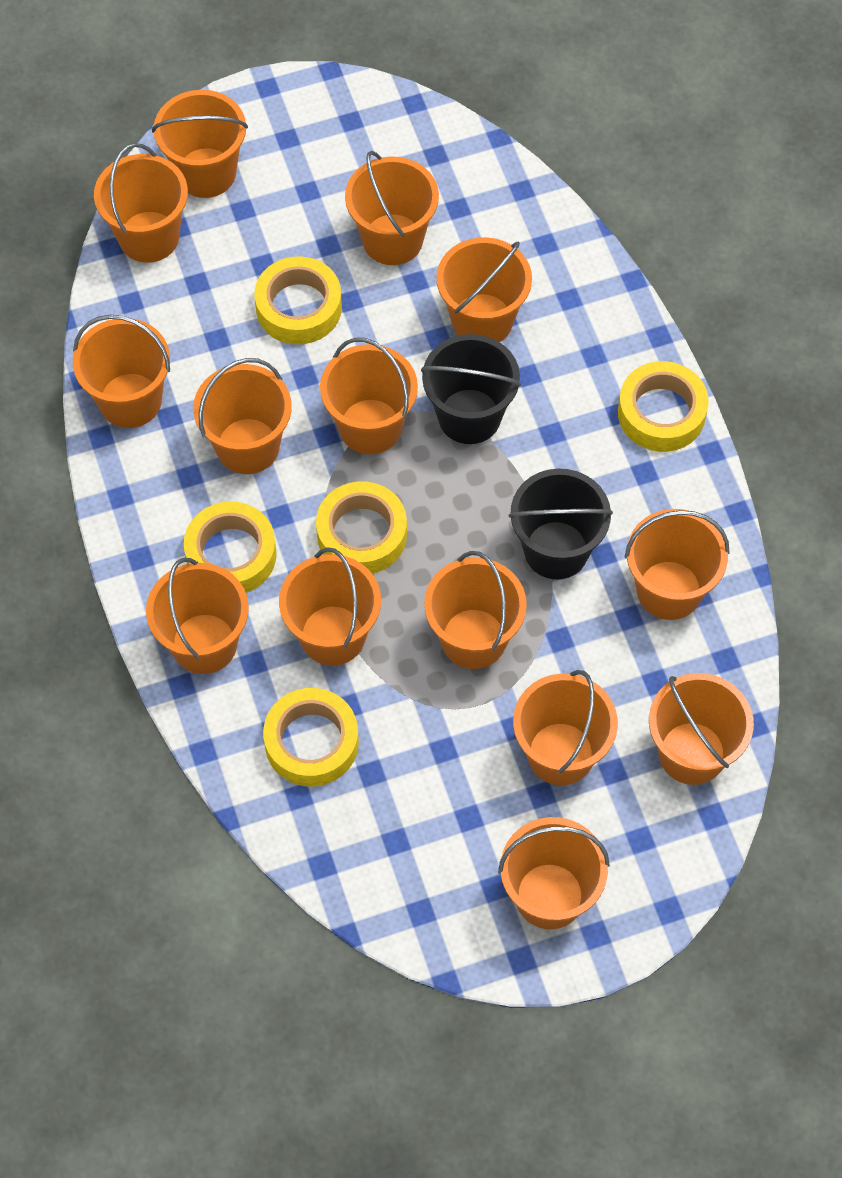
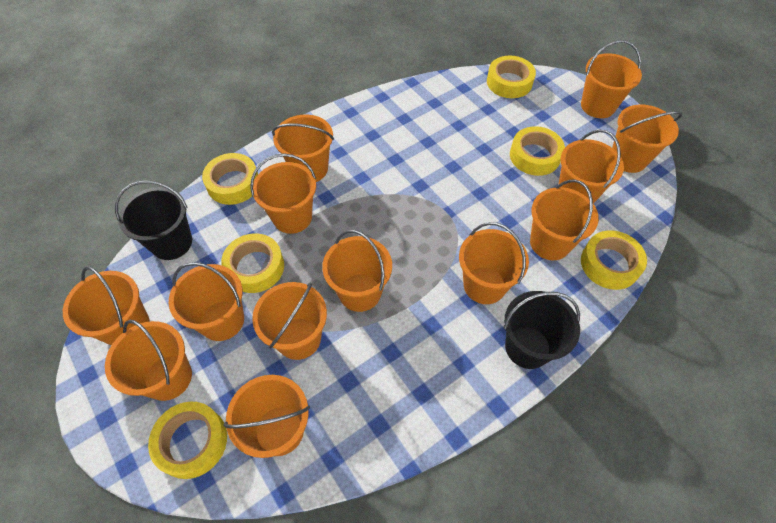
orange bucket: 14 -> 13
yellow tape: 5 -> 6

